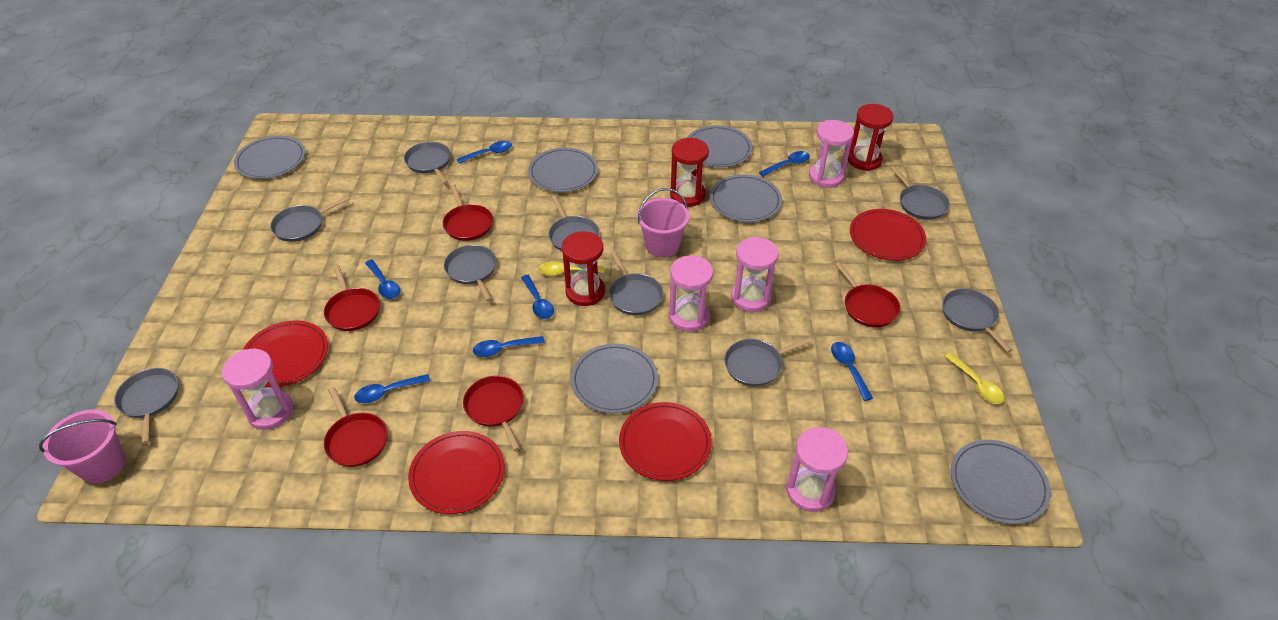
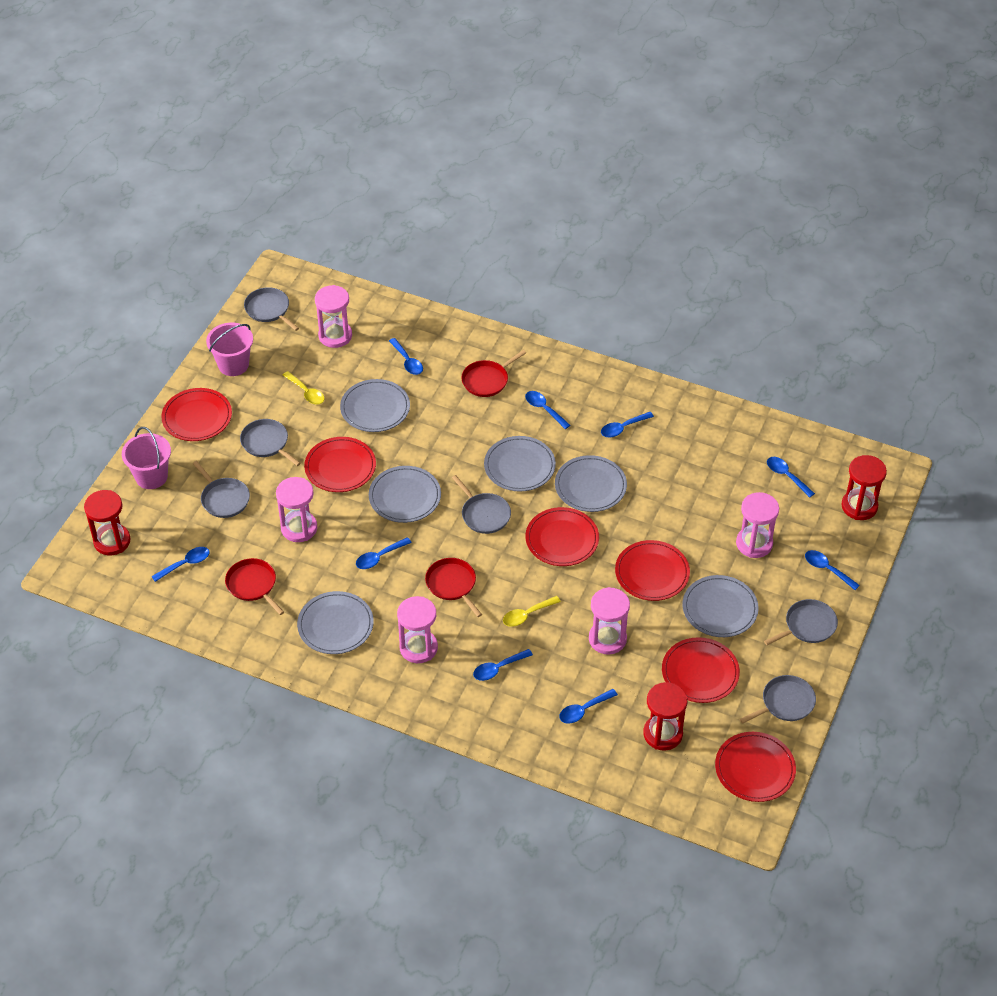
blue spoon: 7 -> 9
grey pan: 9 -> 6
red pan: 5 -> 3
red plate: 4 -> 6

